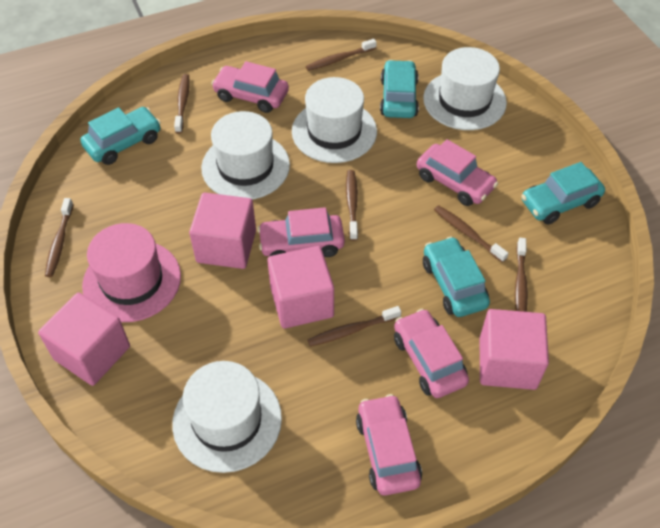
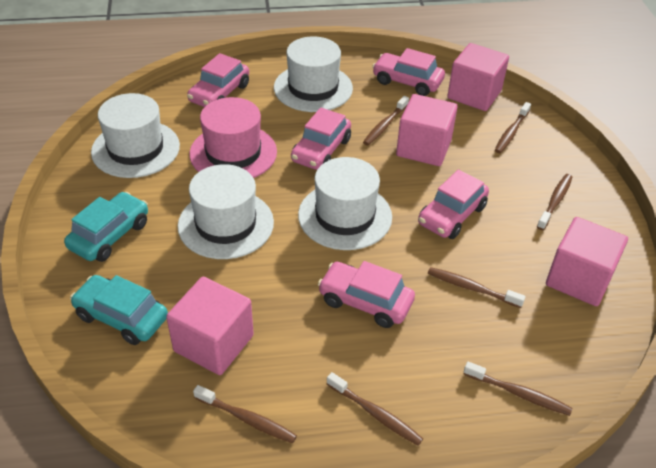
turquoise car: 4 -> 2

